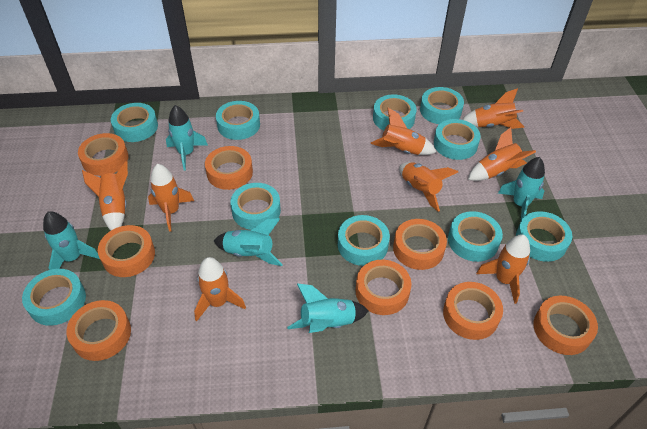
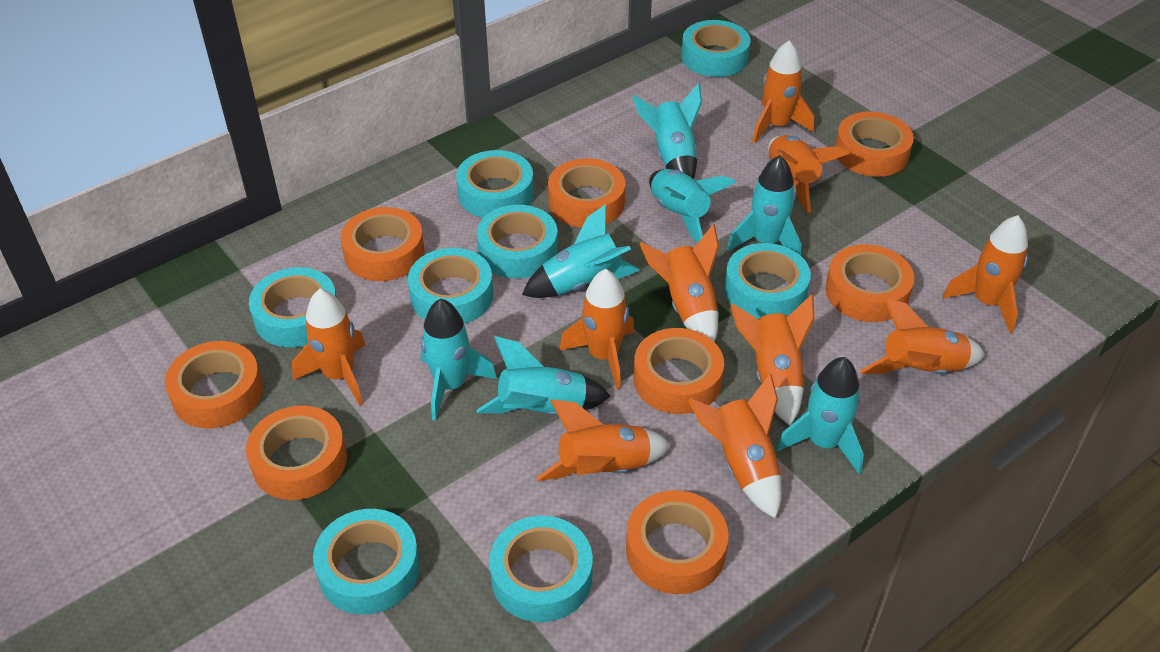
orange rocket: 8 -> 10
turquoise rocket: 5 -> 7
turquoise tape: 10 -> 8

